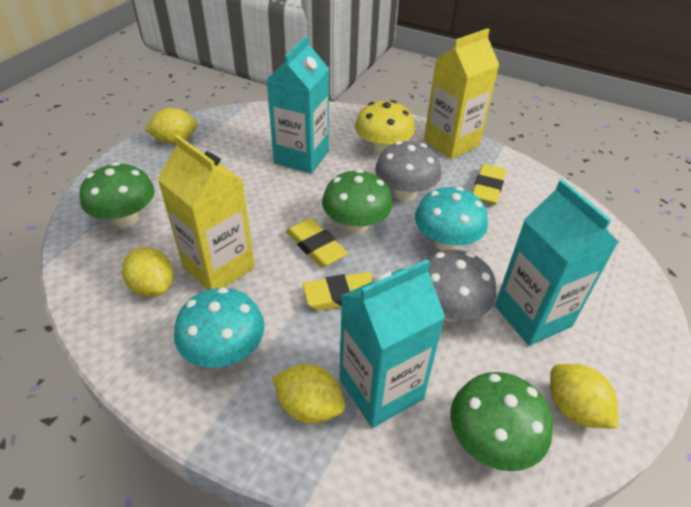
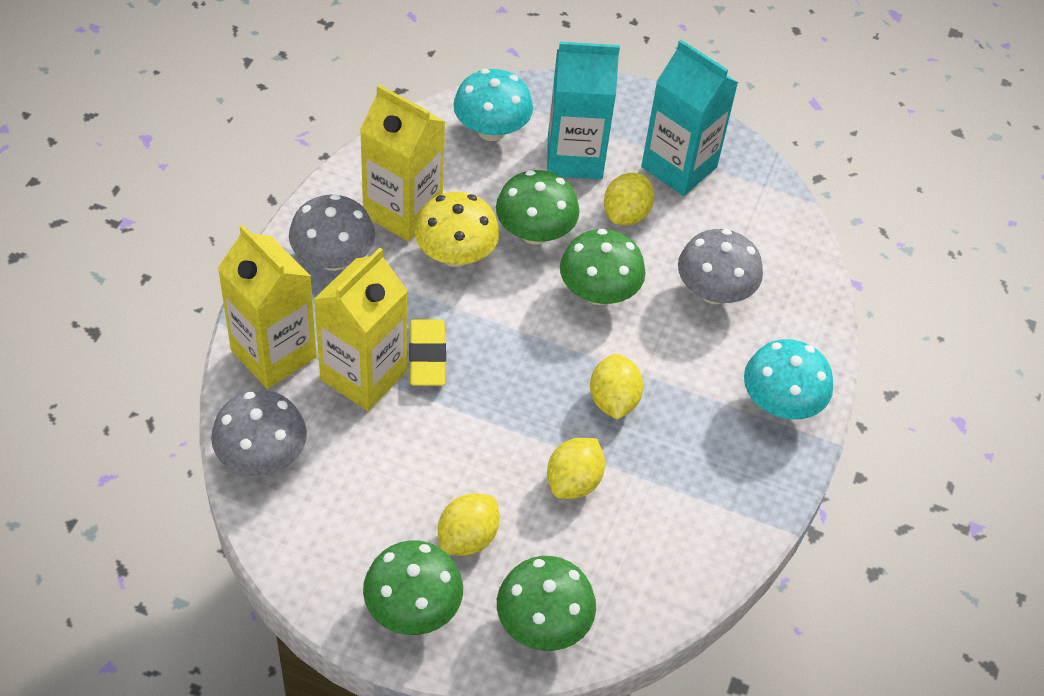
green mushroom: 3 -> 4
grey mushroom: 2 -> 3
turquoise carton: 3 -> 2
yellow carton: 2 -> 3
yellow eraser: 3 -> 1

